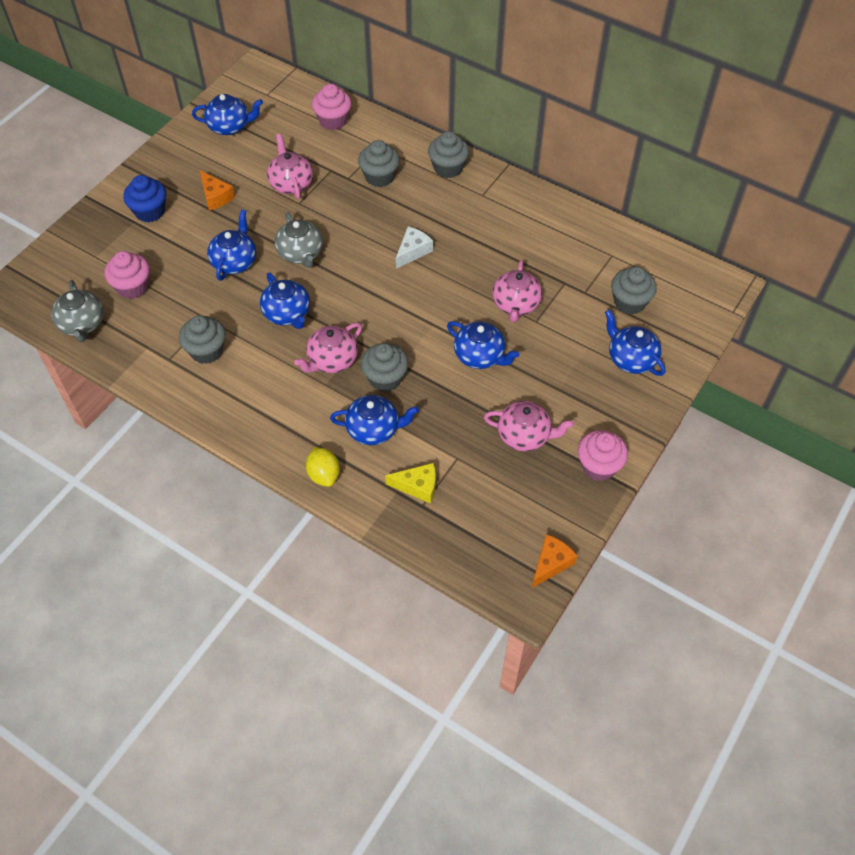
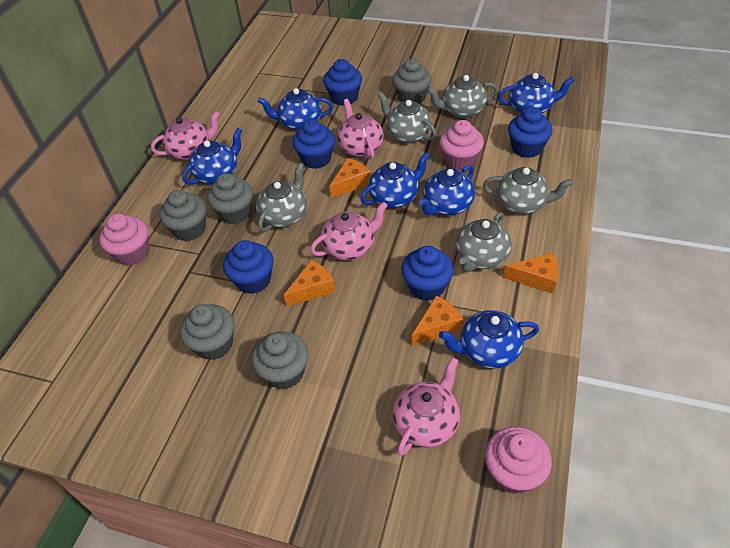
blue cupcake: 1 -> 5
grey teapot: 2 -> 5
orange cheese: 2 -> 4
white cheese: 1 -> 0
yellow cheese: 1 -> 0
yellow lemon: 1 -> 0

